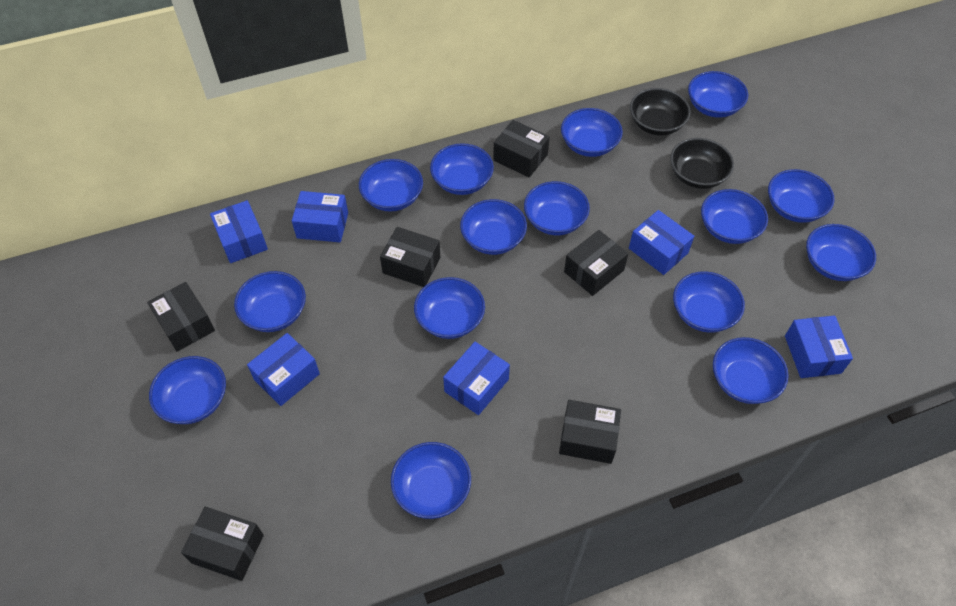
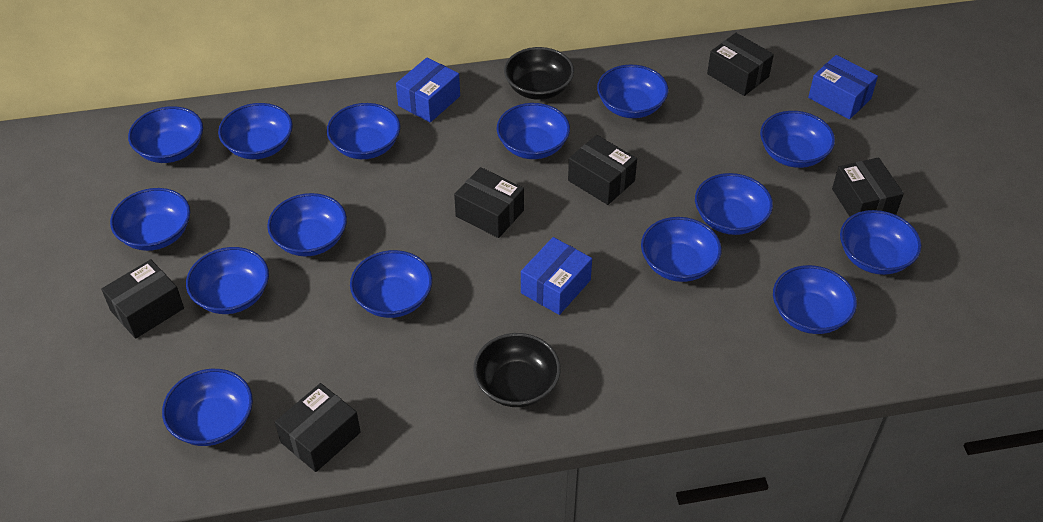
blue box: 6 -> 3

